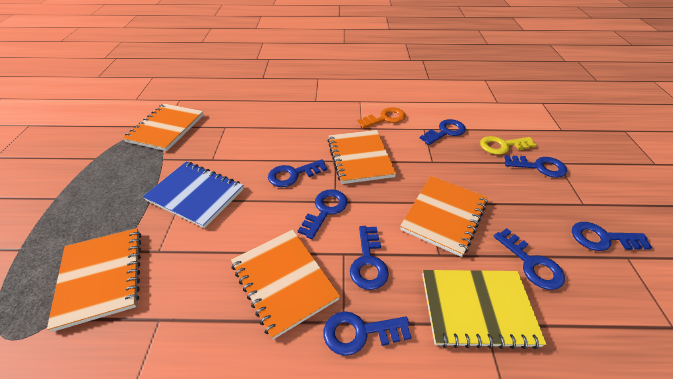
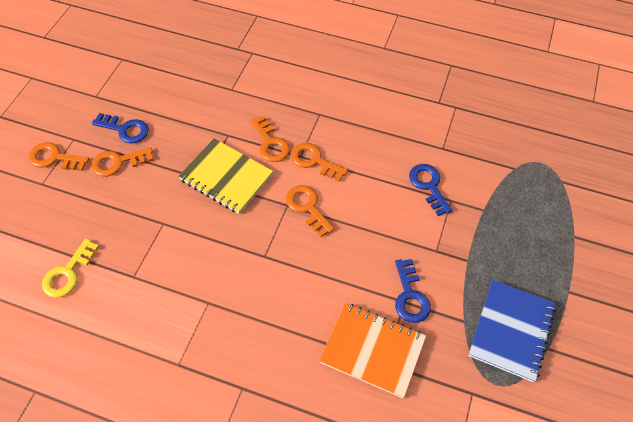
blue key: 8 -> 3
orange key: 1 -> 5
orange notebook: 5 -> 1

